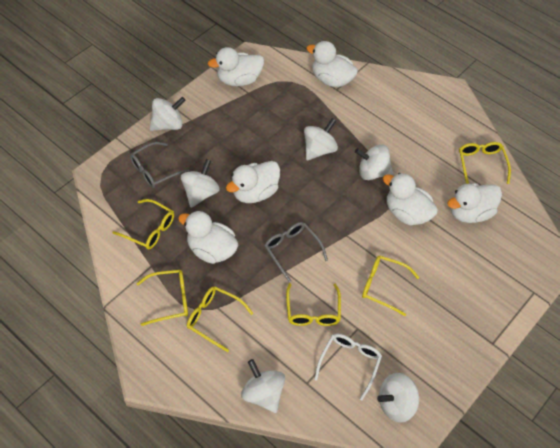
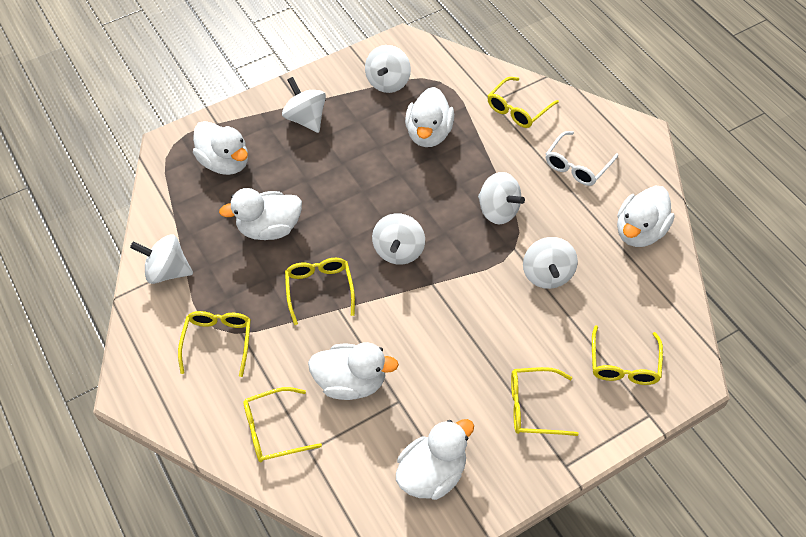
grey glasses: 2 -> 0

